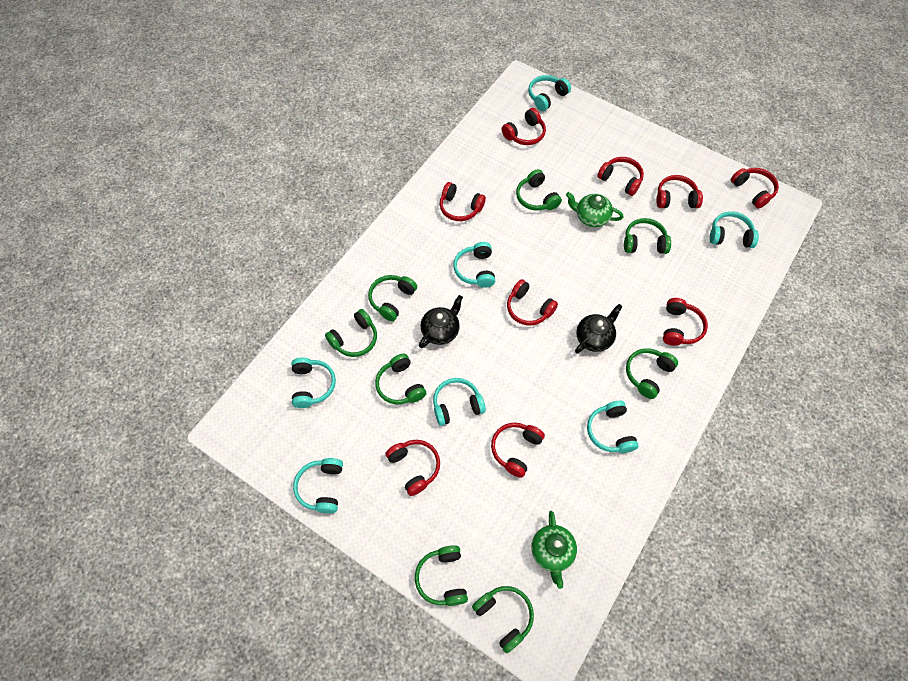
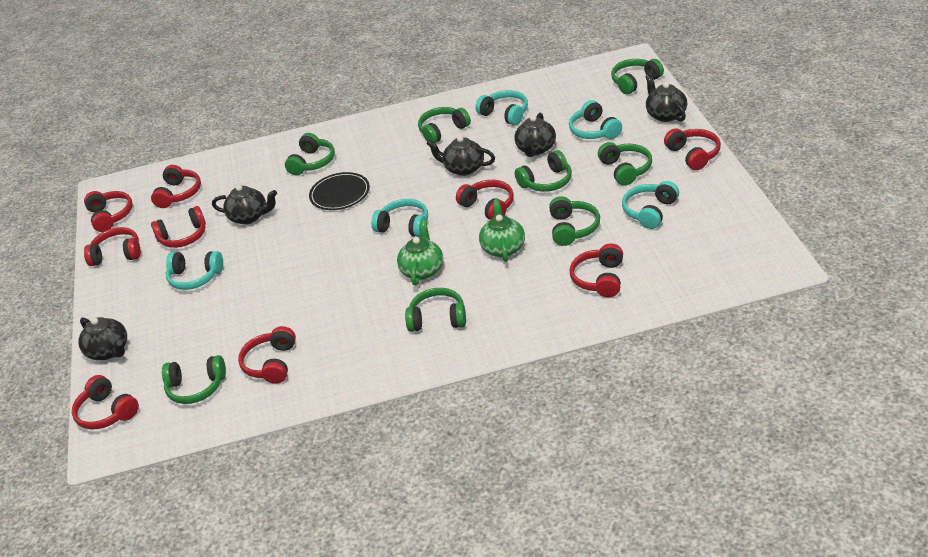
black plate: 0 -> 1
black teapot: 2 -> 5
turquoise headphones: 7 -> 5

